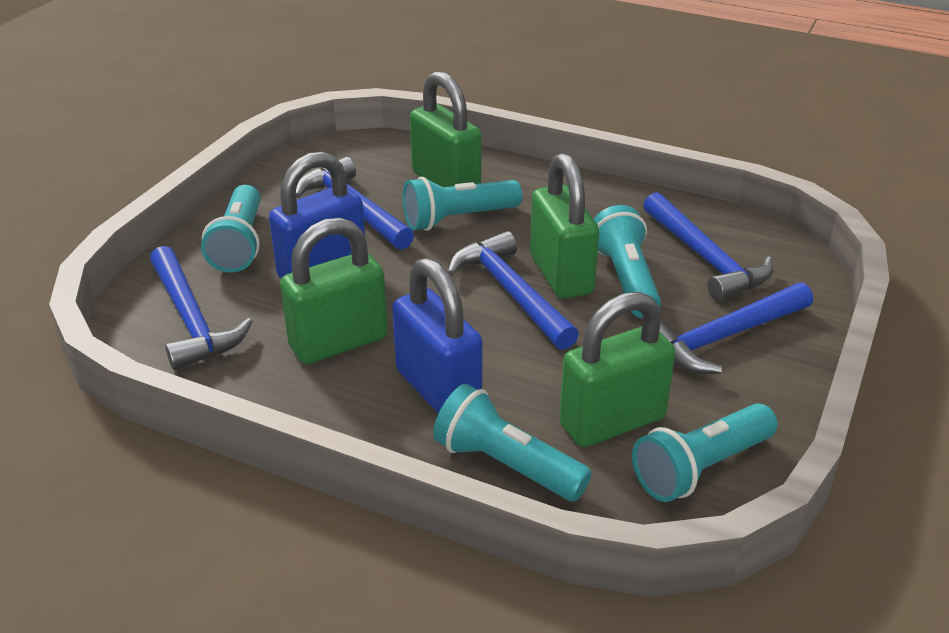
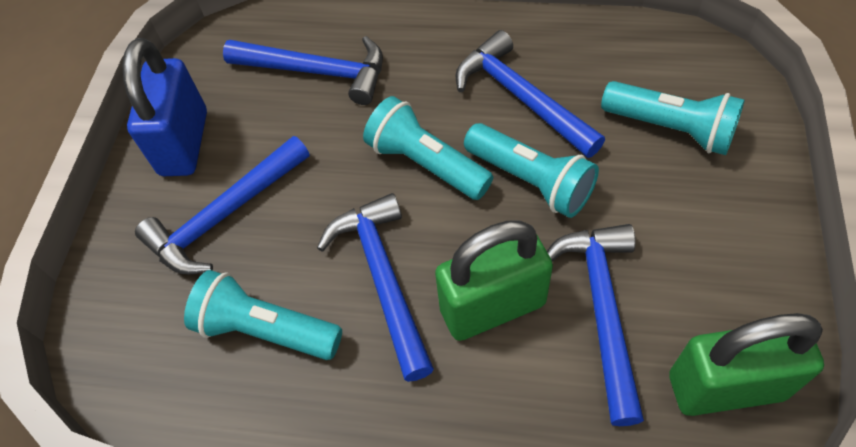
blue padlock: 2 -> 1
green padlock: 4 -> 2
turquoise flashlight: 5 -> 4

